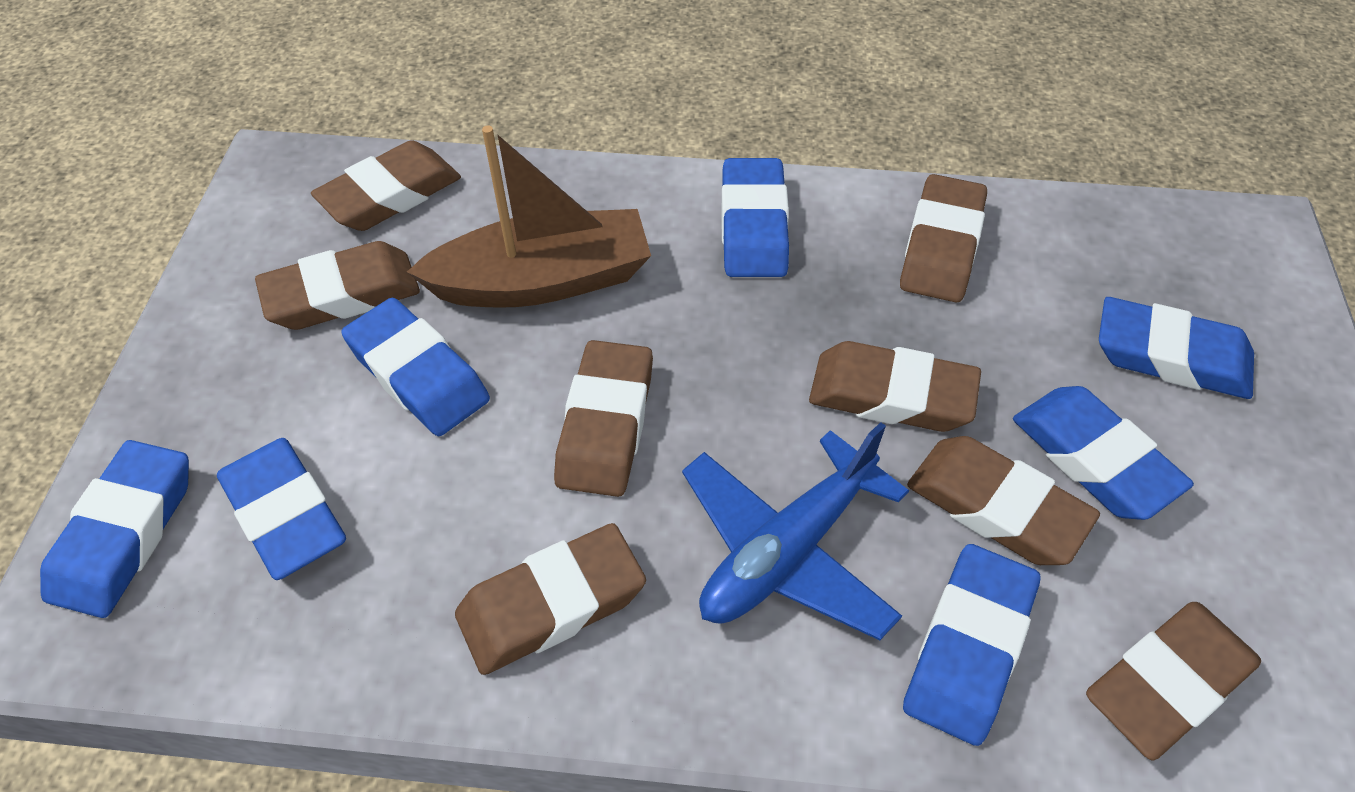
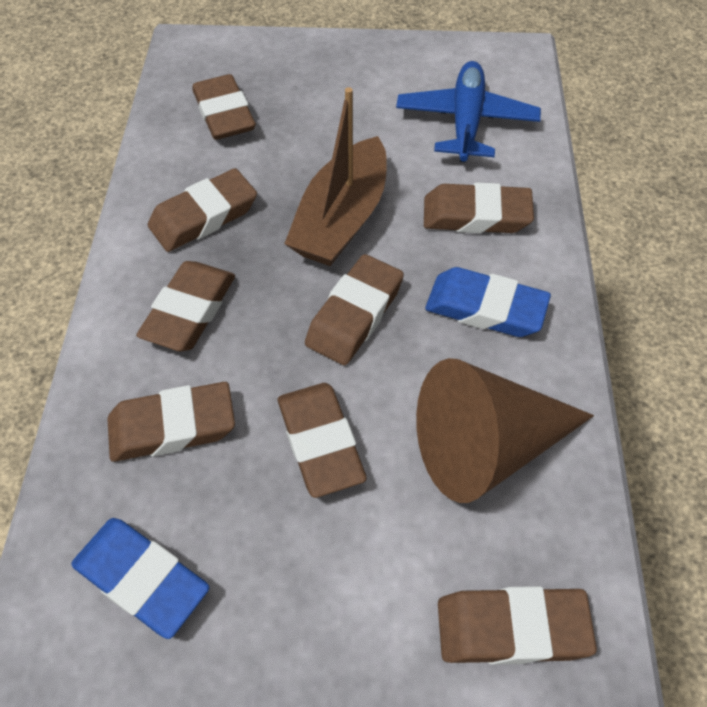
blue eraser: 7 -> 2
brown cone: 0 -> 1

